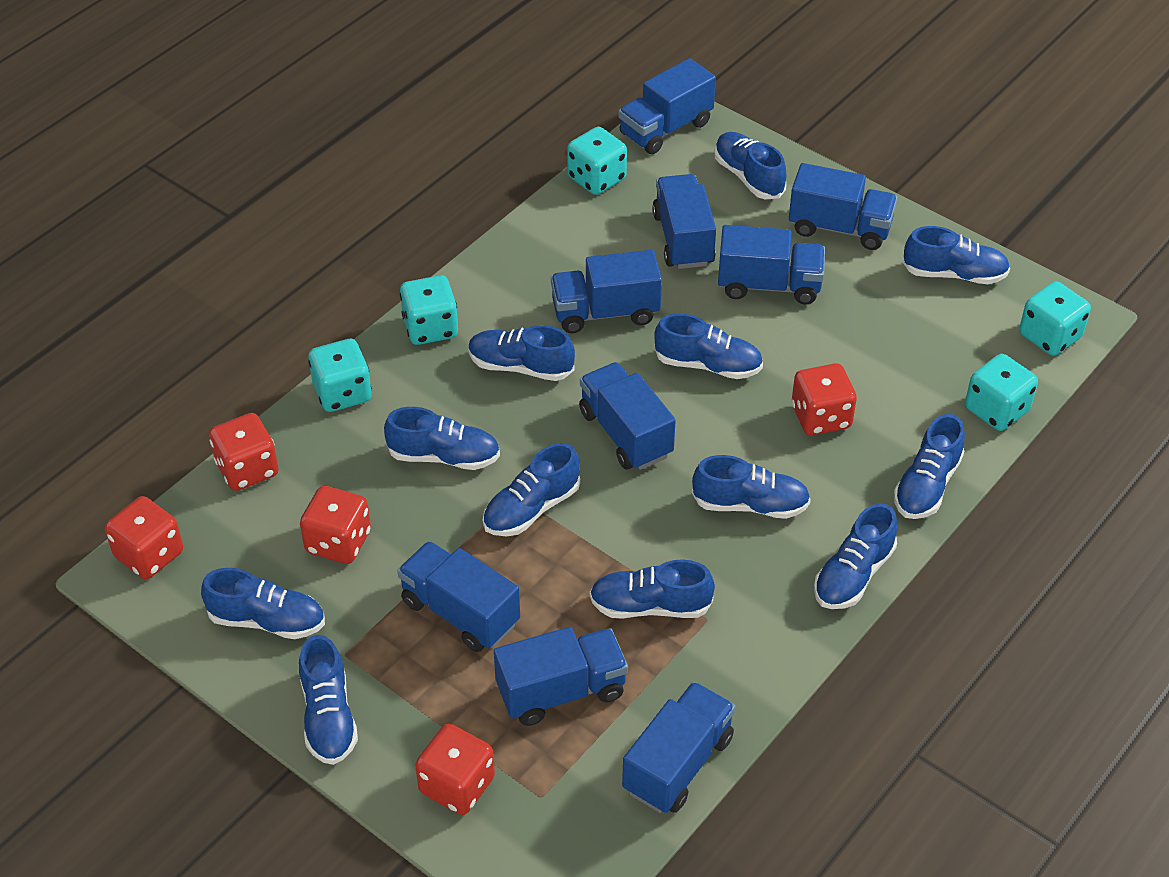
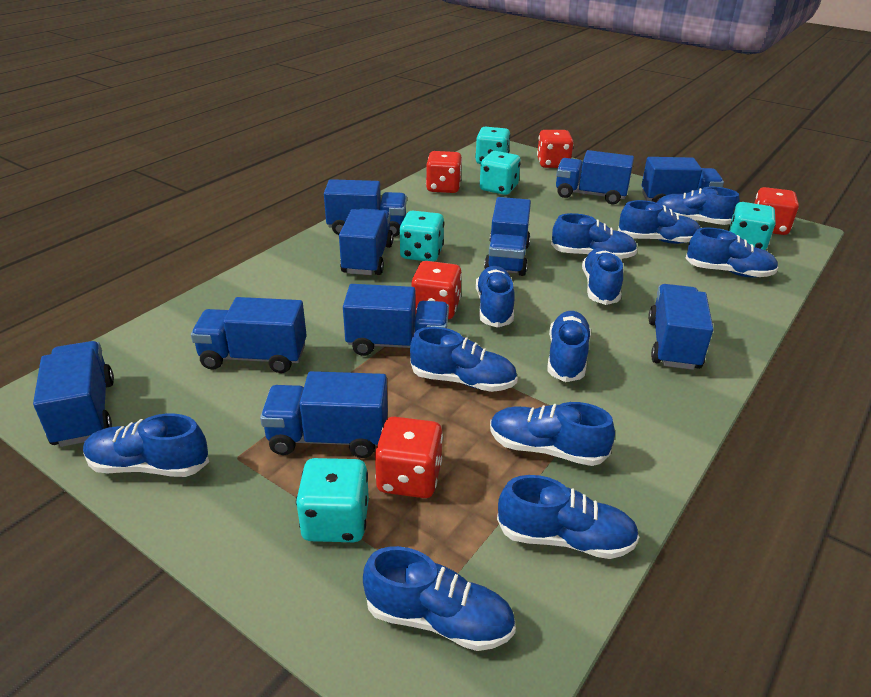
blue truck: 9 -> 10

